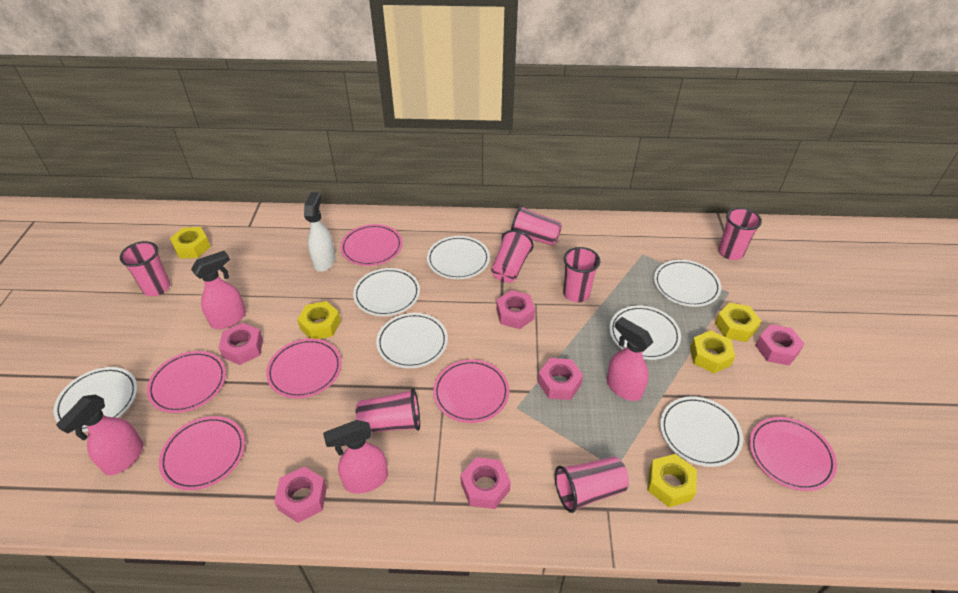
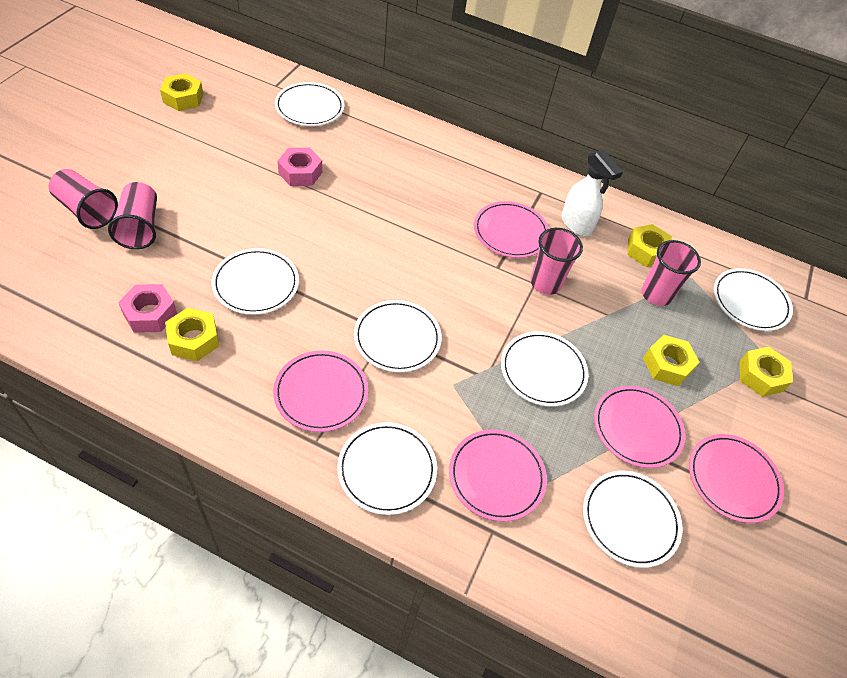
pink cup: 7 -> 4
pink nut: 6 -> 2
pink plate: 6 -> 5
pink spray bottle: 4 -> 0

